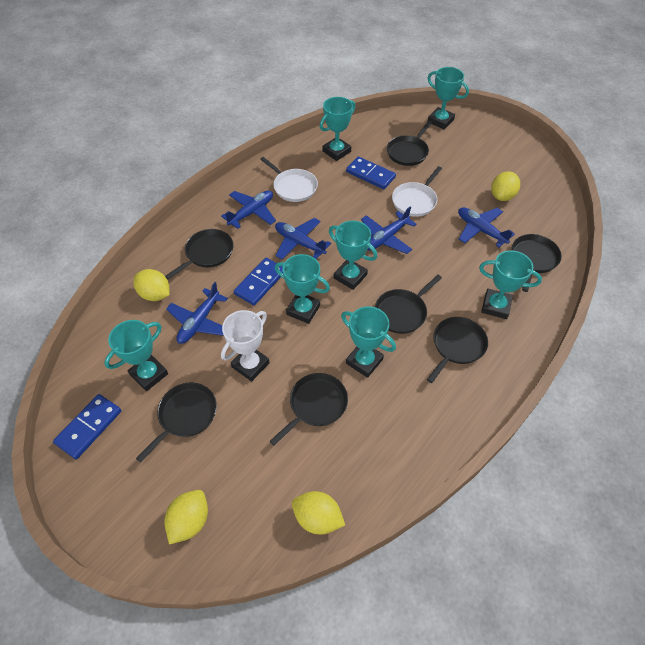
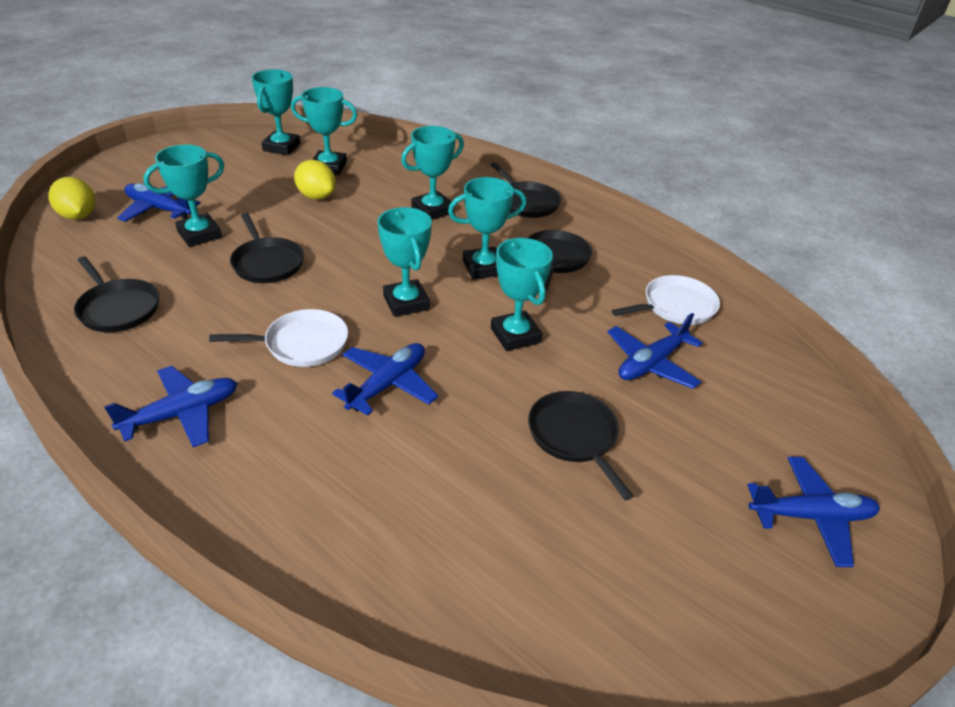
black pan: 7 -> 5
blue domino: 3 -> 0
white trophy: 1 -> 0
yellow lemon: 4 -> 2

